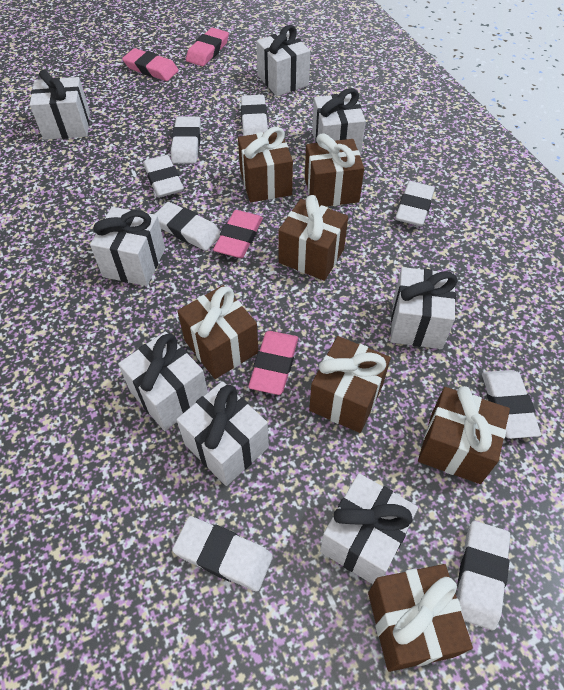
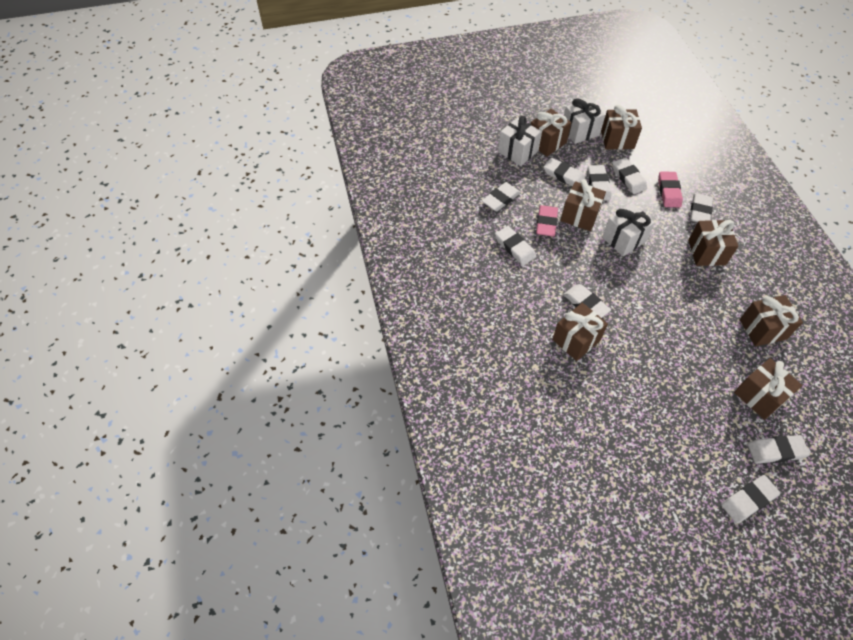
pink eraser: 4 -> 2
white eraser: 8 -> 9
white gift: 8 -> 3

